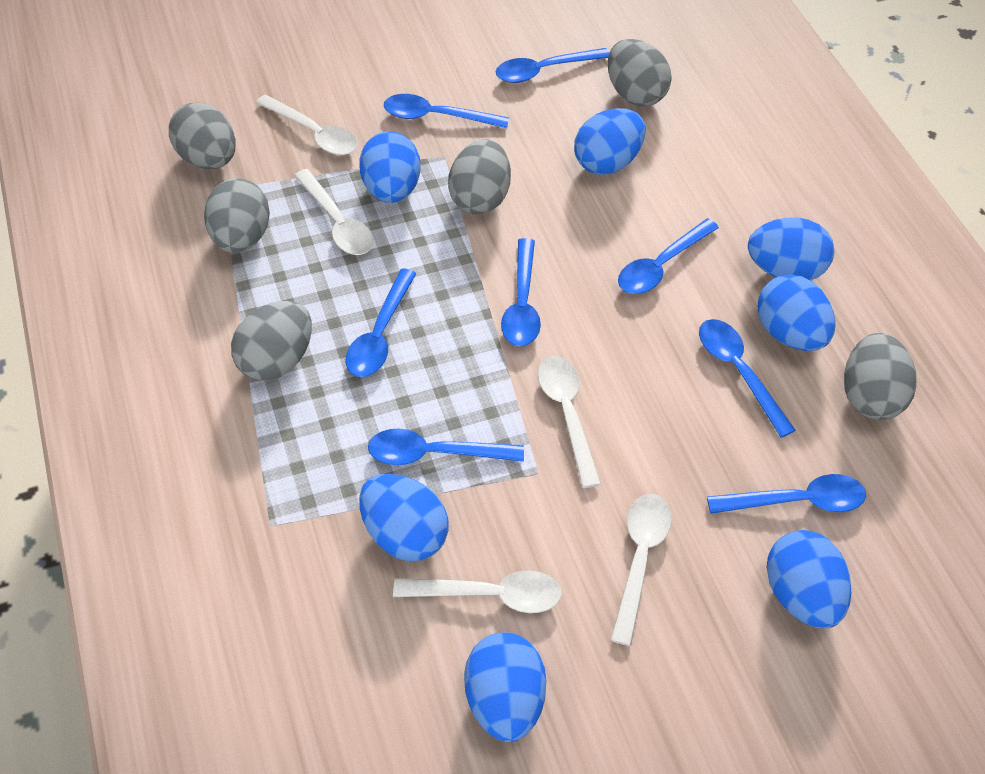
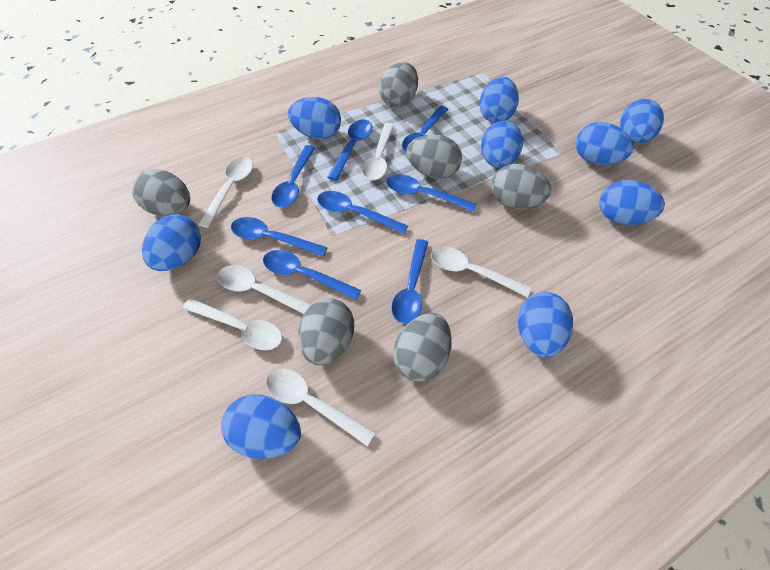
blue egg: 7 -> 9
white spoon: 5 -> 6

